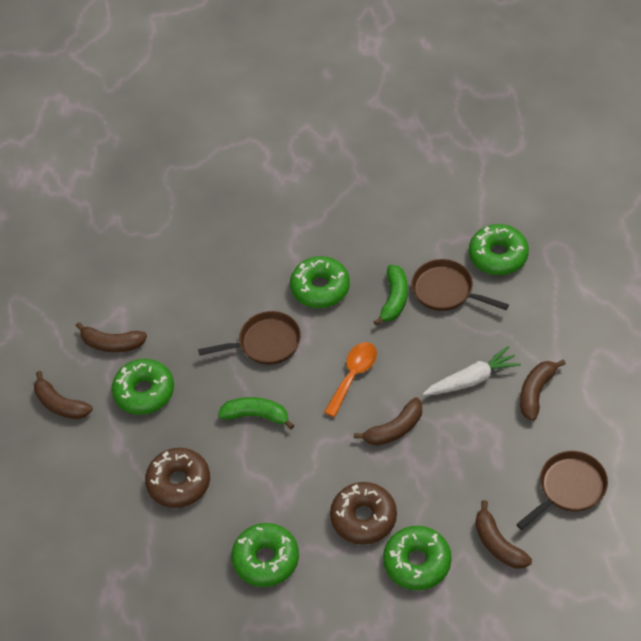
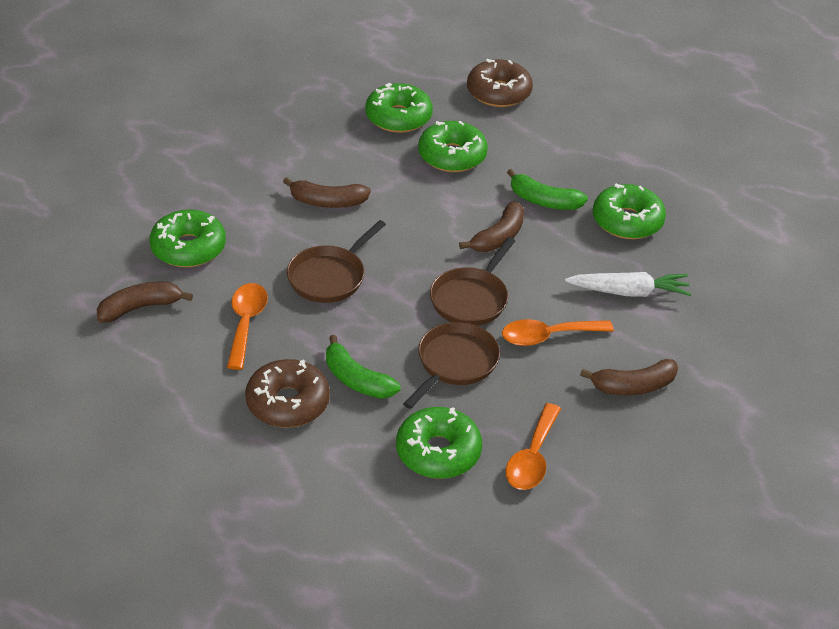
brown banana: 5 -> 4
orange spoon: 1 -> 3

